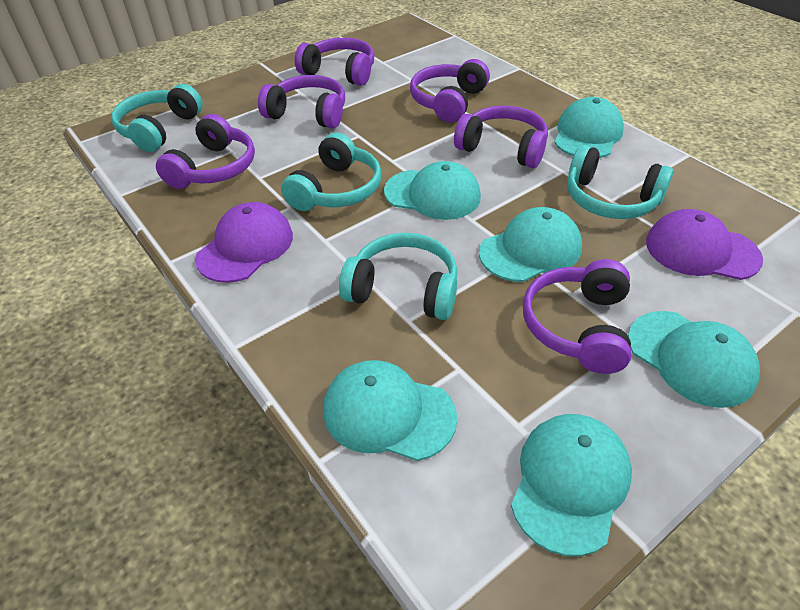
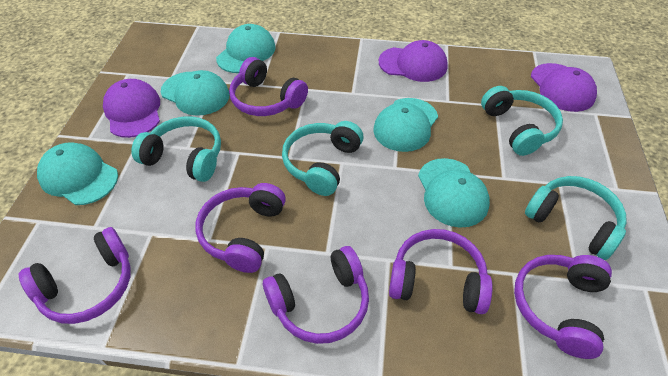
purple cap: 2 -> 3
turquoise cap: 6 -> 5

